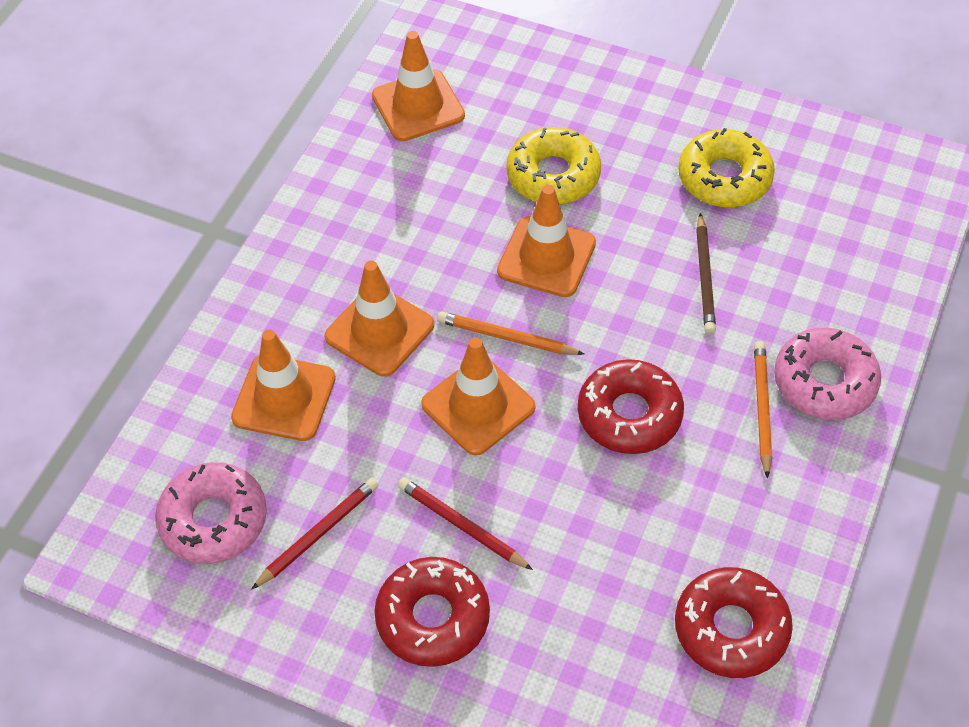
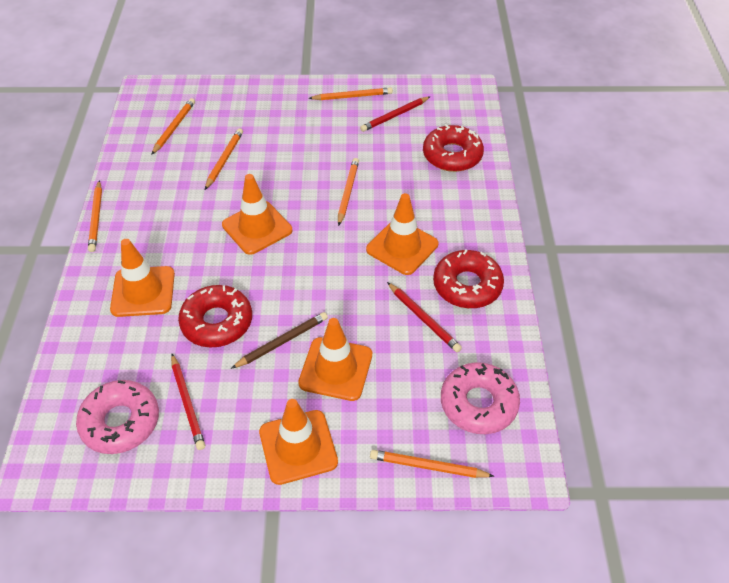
orange pencil: 2 -> 6
red pencil: 2 -> 3
yellow donut: 2 -> 0

